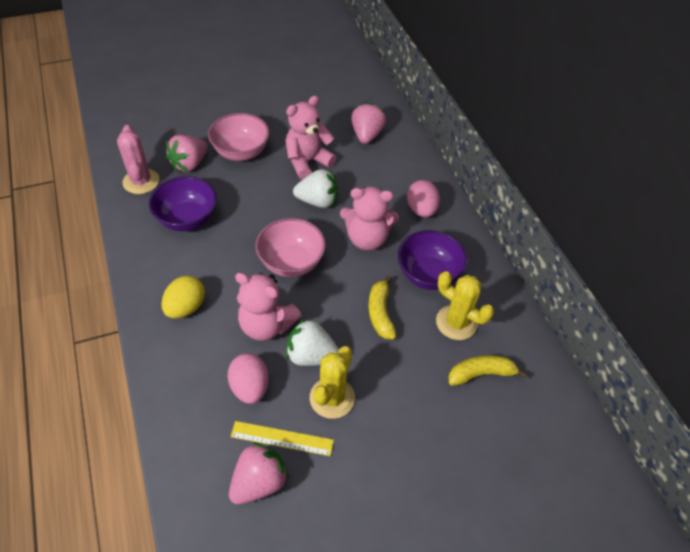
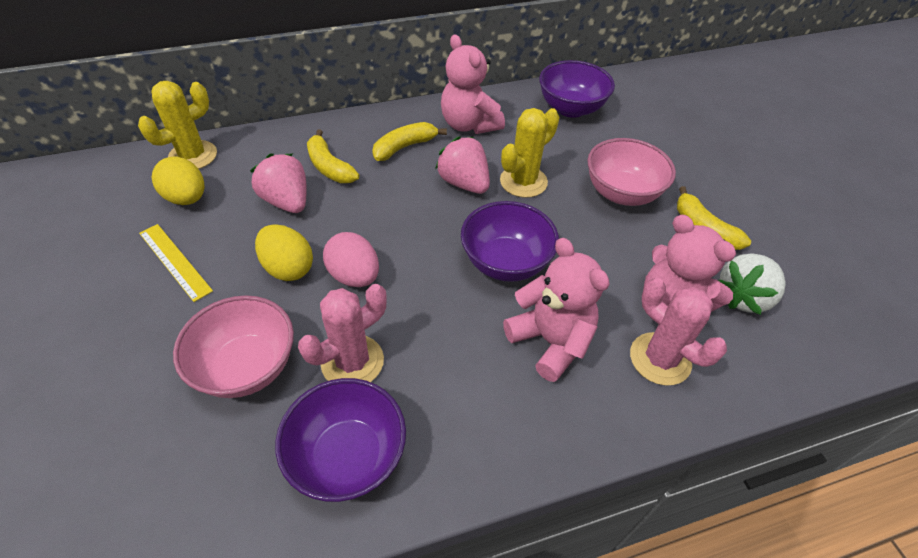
pink cactus: 1 -> 2
pink egg: 2 -> 1
pink strawberry: 3 -> 2
purple bowl: 2 -> 3
white strawberry: 2 -> 1
yellow banana: 2 -> 3
yellow egg: 1 -> 2

